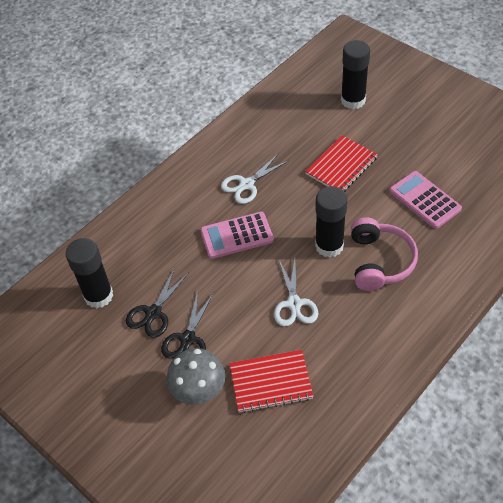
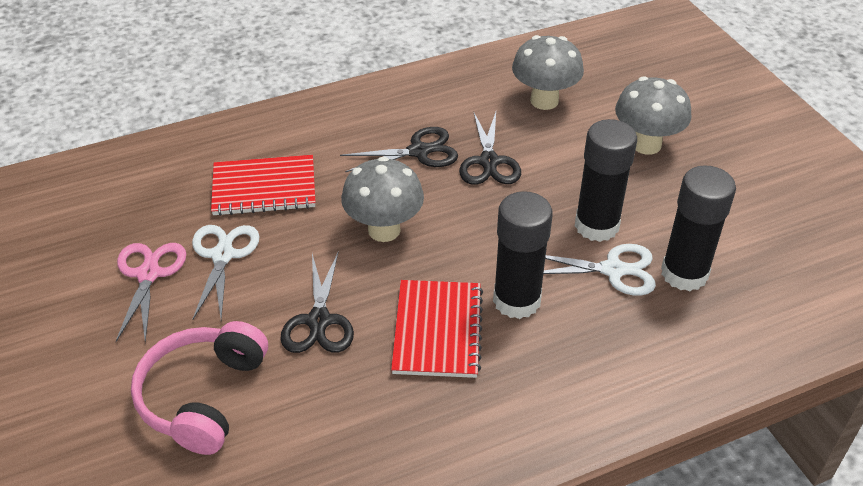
black scissors: 2 -> 3
grey mushroom: 1 -> 3
pink calculator: 2 -> 0
pink scissors: 0 -> 1

